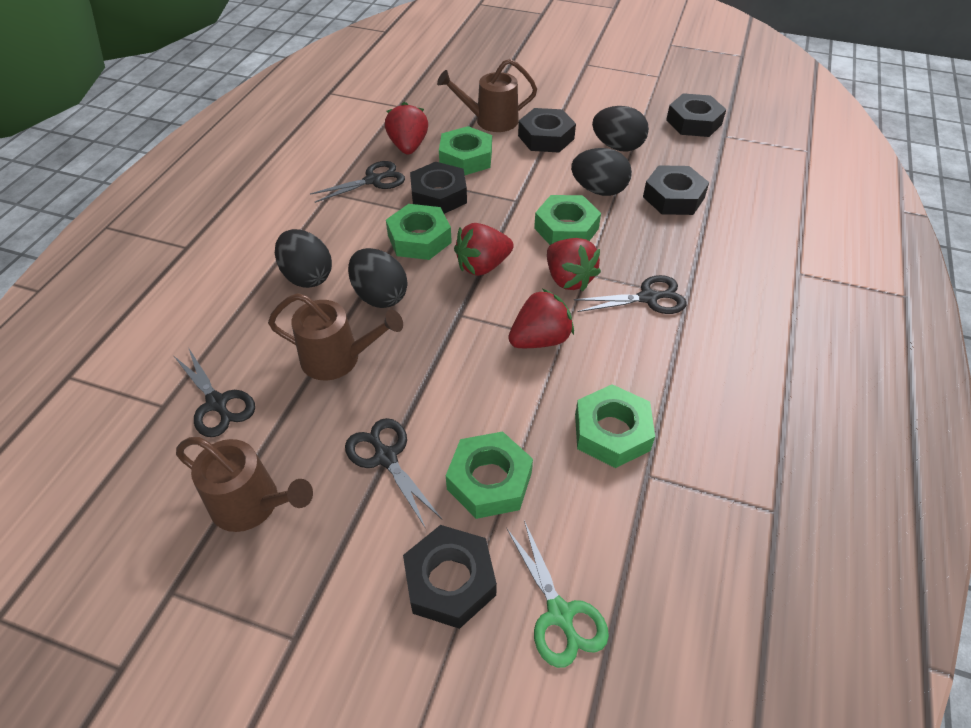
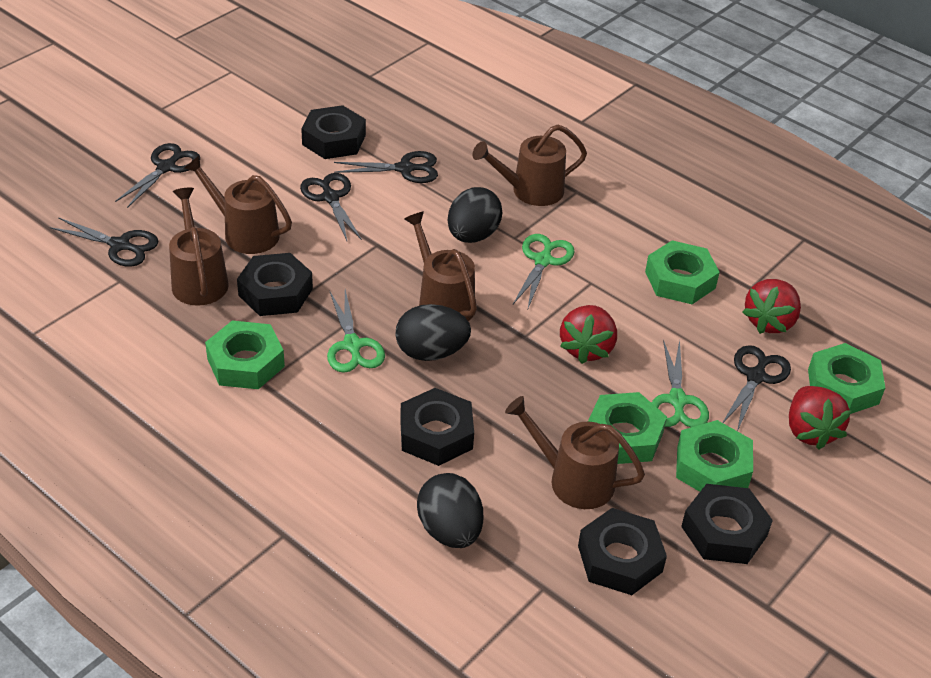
black egg: 4 -> 3
black scissors: 4 -> 5
brown watering can: 3 -> 5
green scissors: 1 -> 3
red strawberry: 4 -> 3

